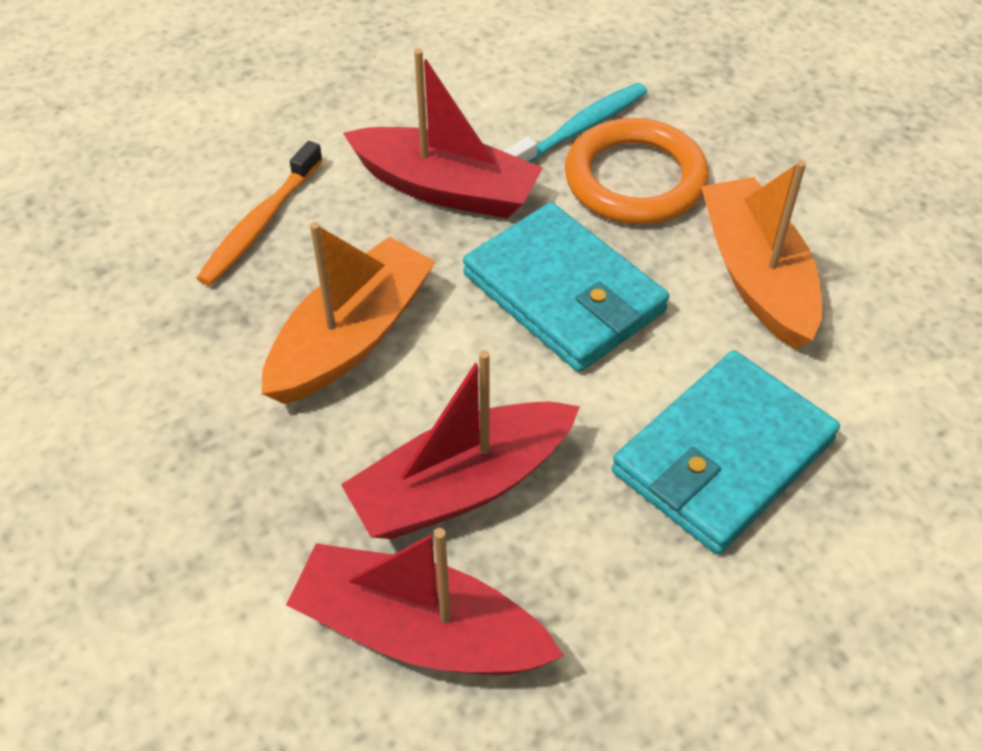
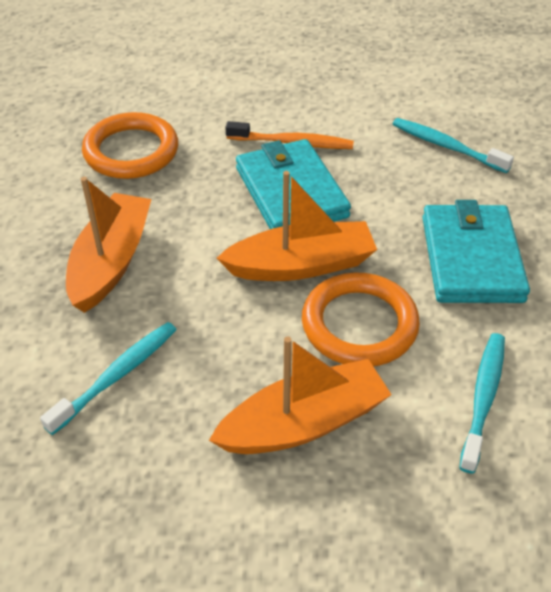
orange boat: 2 -> 3
orange ring: 1 -> 2
red boat: 3 -> 0
turquoise toothbrush: 1 -> 3

